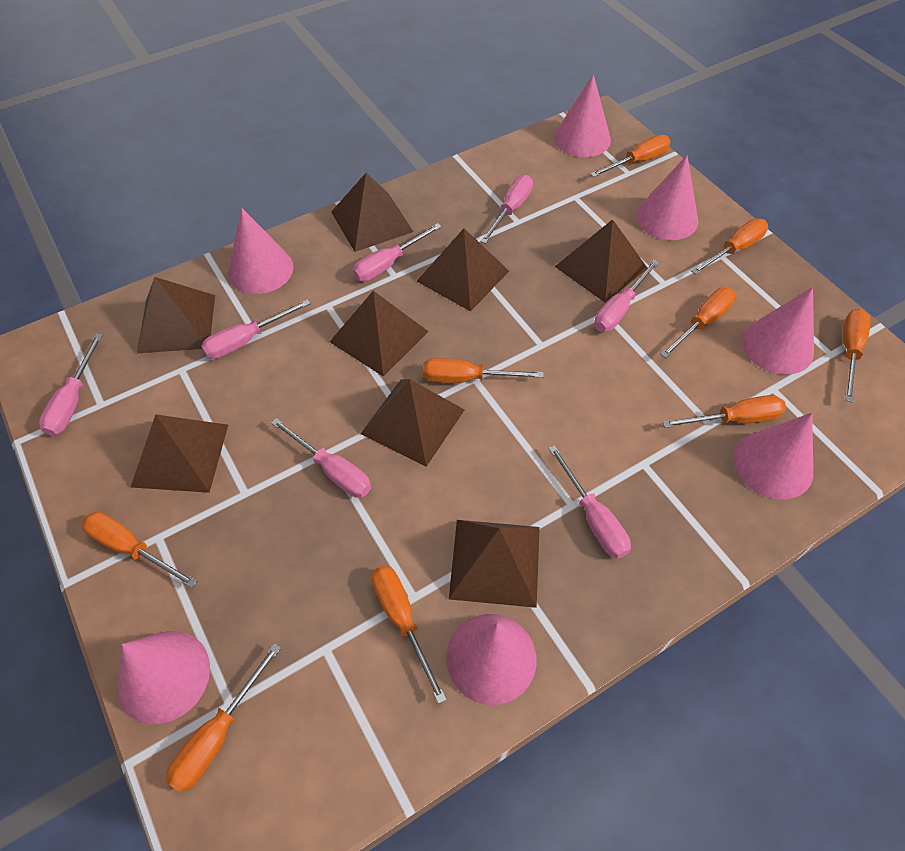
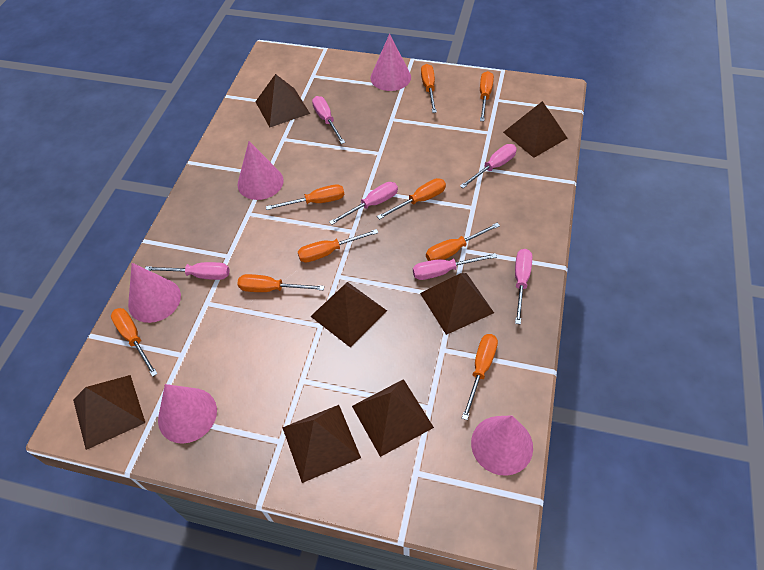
brown pyramid: 8 -> 7
pink cone: 7 -> 5
pink screwdriver: 7 -> 6

